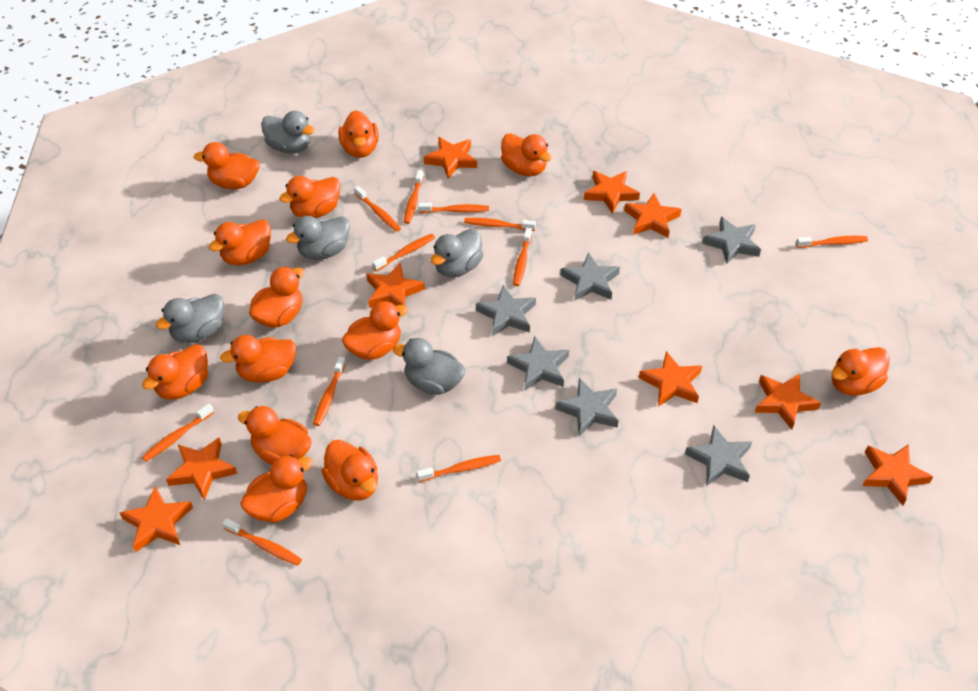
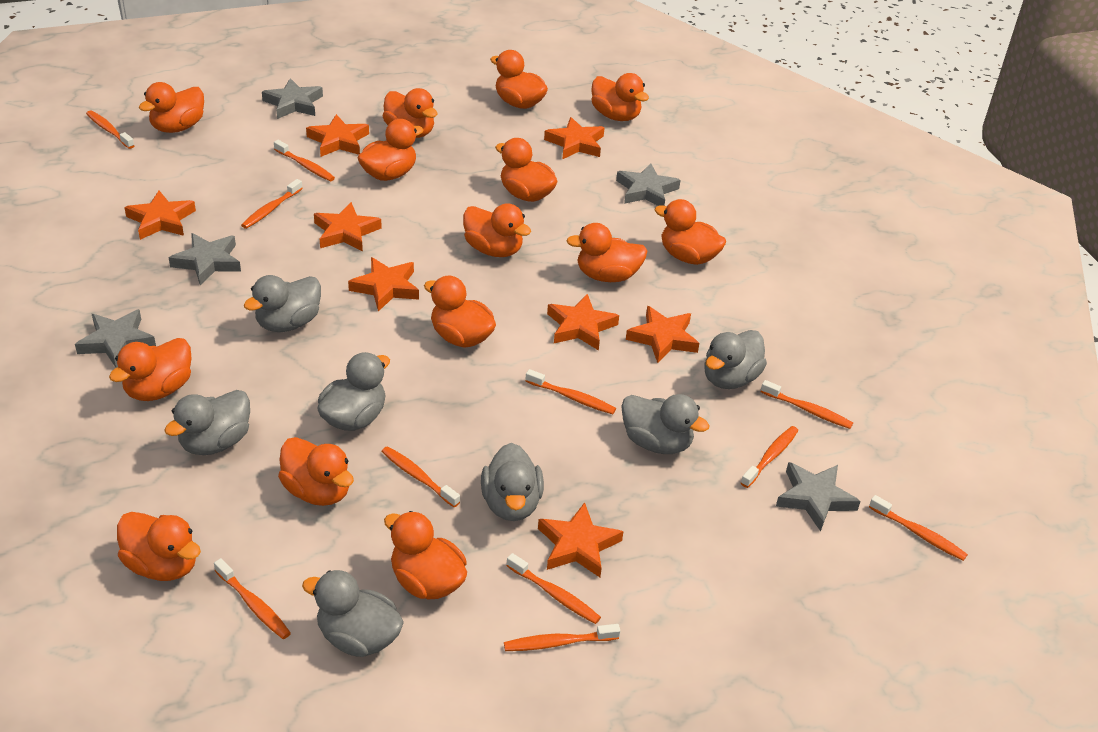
grey duck: 5 -> 7
grey star: 6 -> 5
orange duck: 13 -> 14
orange star: 9 -> 8

